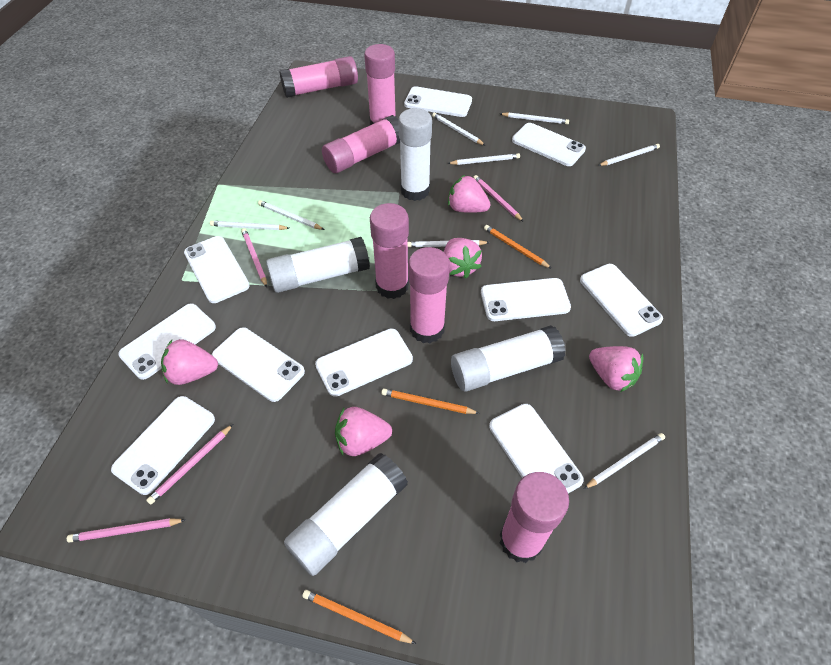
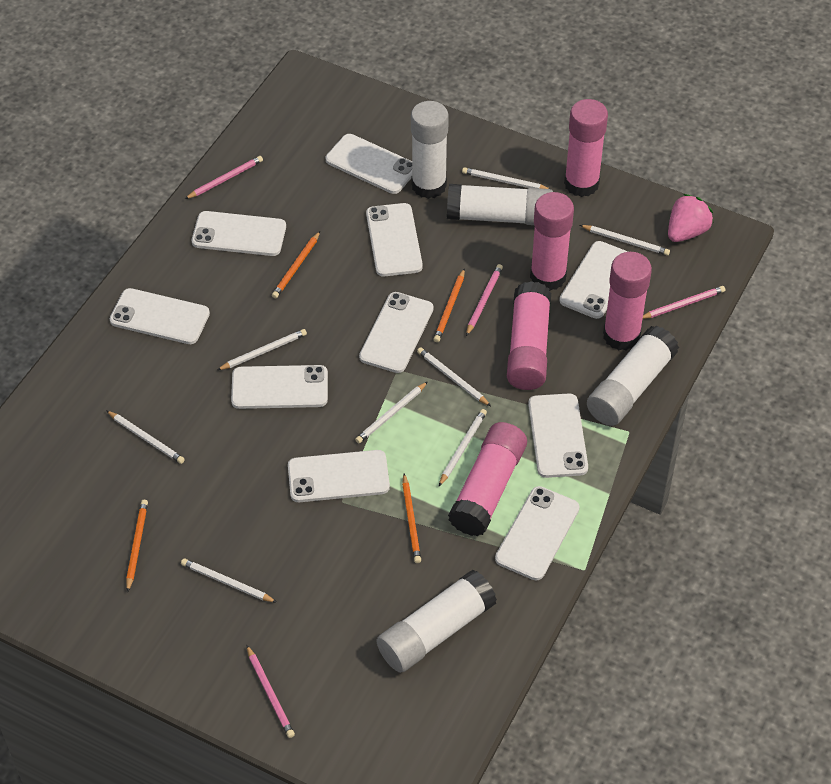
orange pencil: 3 -> 4
pink glue stick: 6 -> 5
pink strawberry: 5 -> 1

